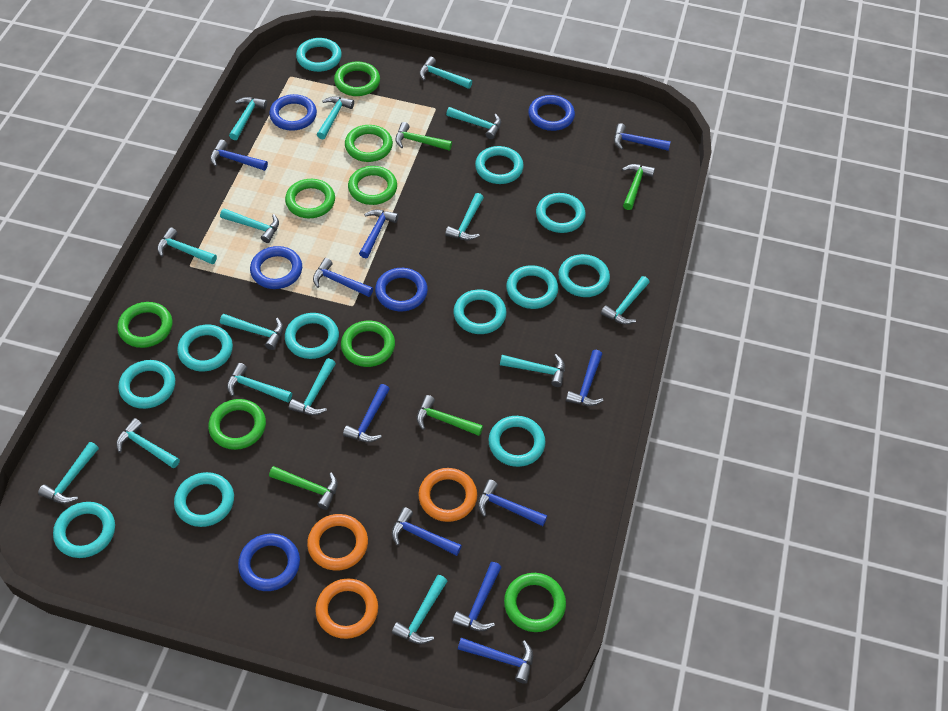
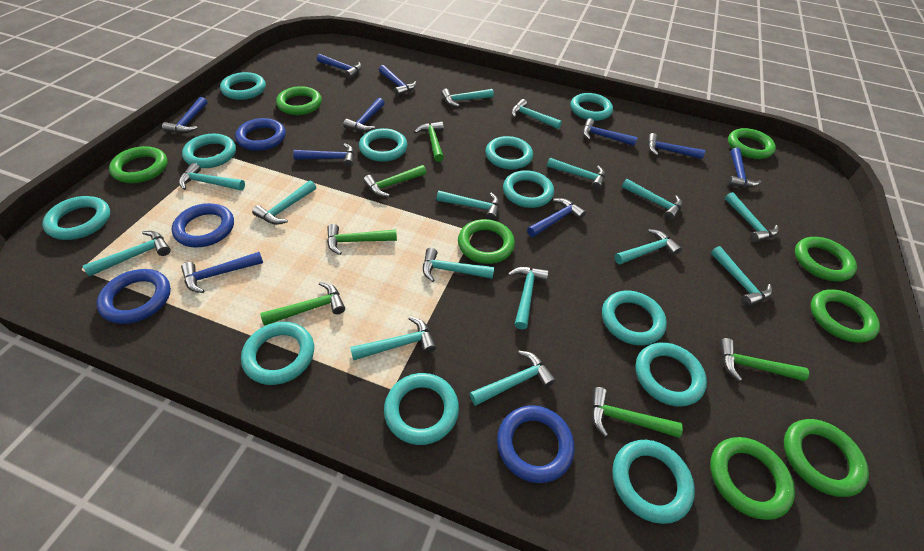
blue ring: 5 -> 4
green hammer: 4 -> 6
orange ring: 3 -> 0

